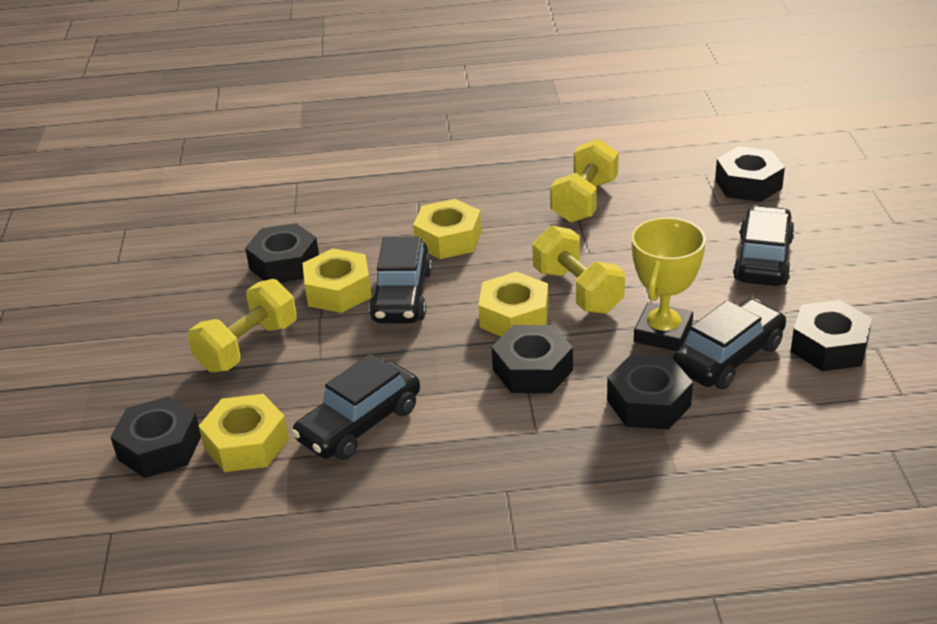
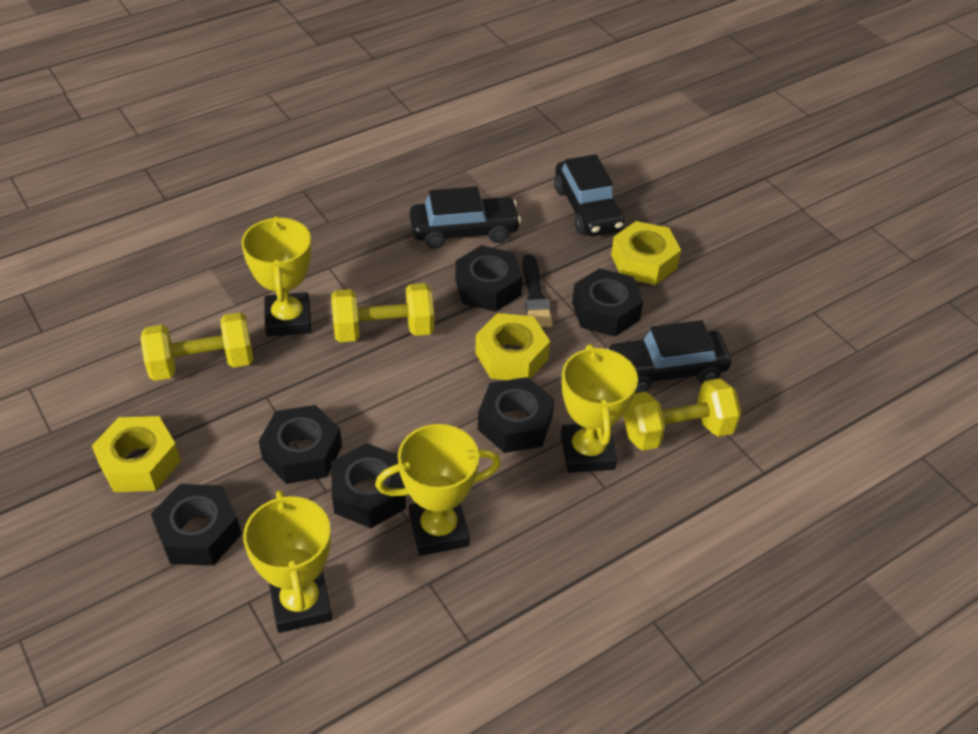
black brush: 0 -> 1
black car: 4 -> 3
yellow nut: 4 -> 3
yellow trophy: 1 -> 4

